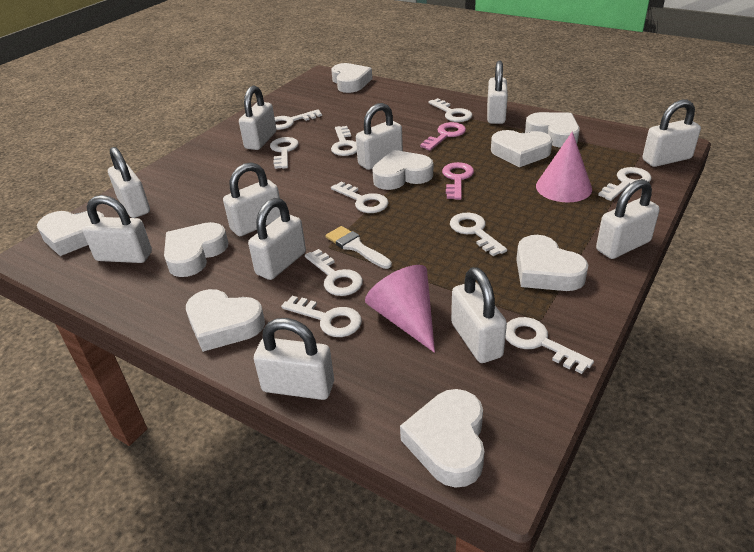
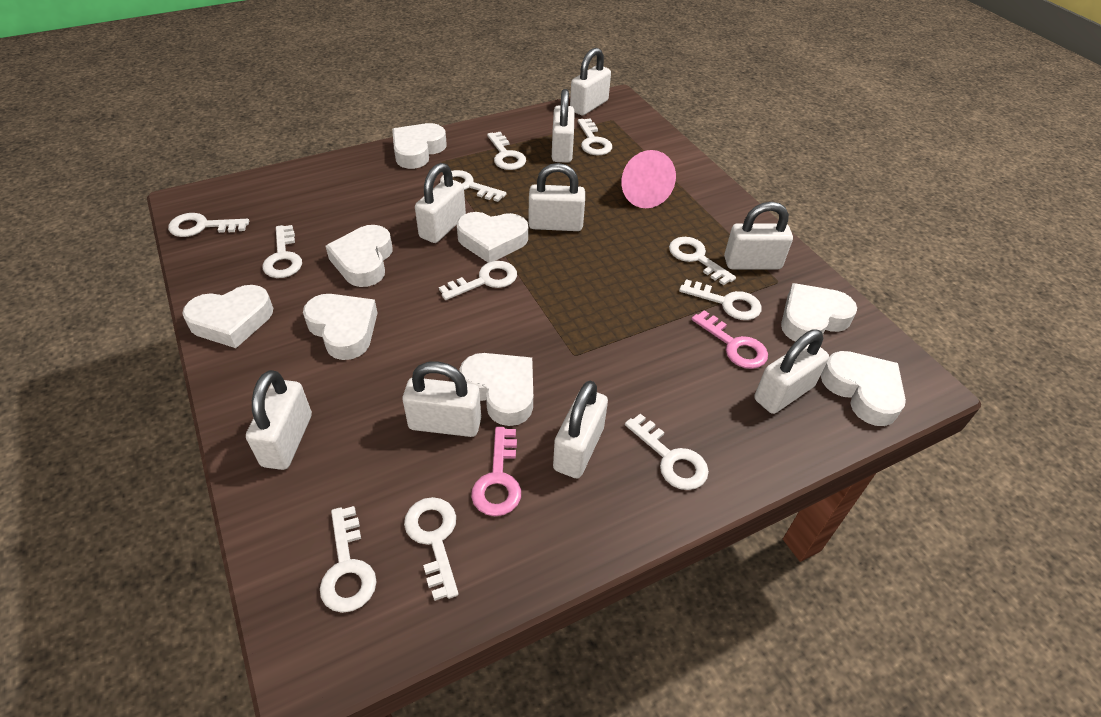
pink cone: 2 -> 1
white brush: 1 -> 0
white heart: 9 -> 8
white key: 10 -> 11
white padlock: 11 -> 9

